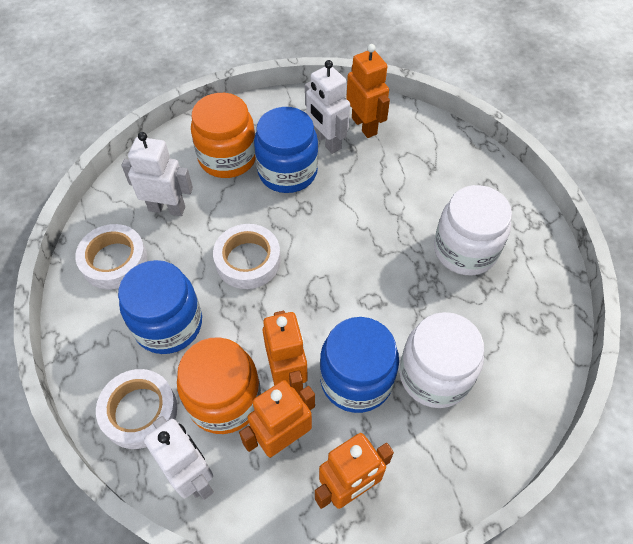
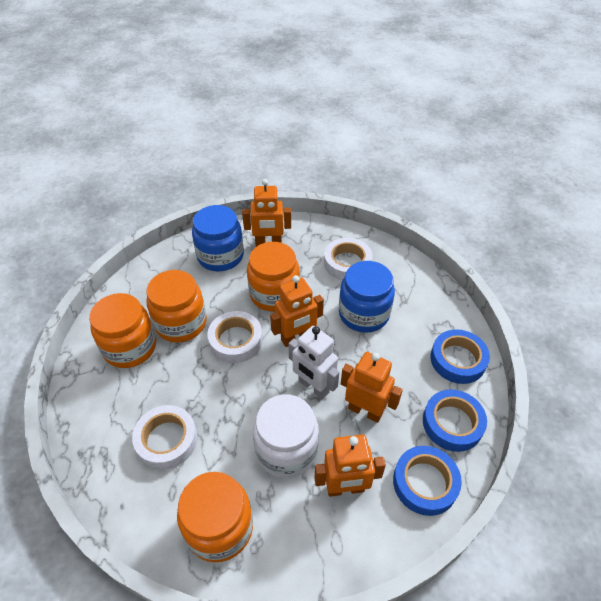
blue jar: 3 -> 2
blue tape: 0 -> 3
orange jar: 2 -> 4
white jar: 2 -> 1
white robot: 3 -> 1

